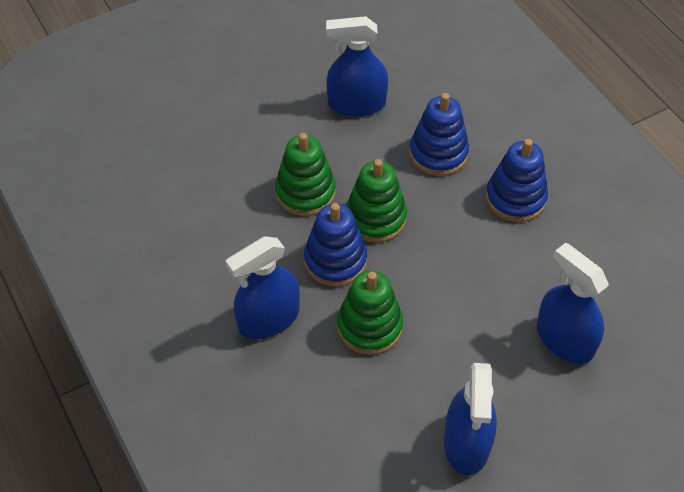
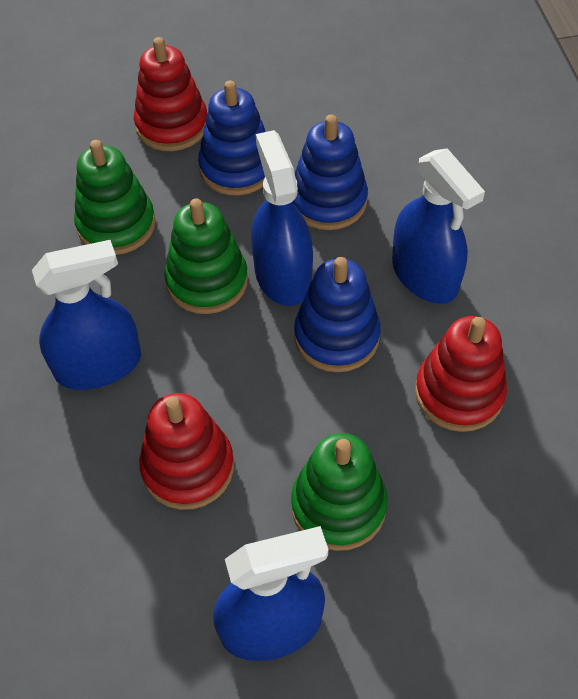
red stacking toy: 0 -> 3

